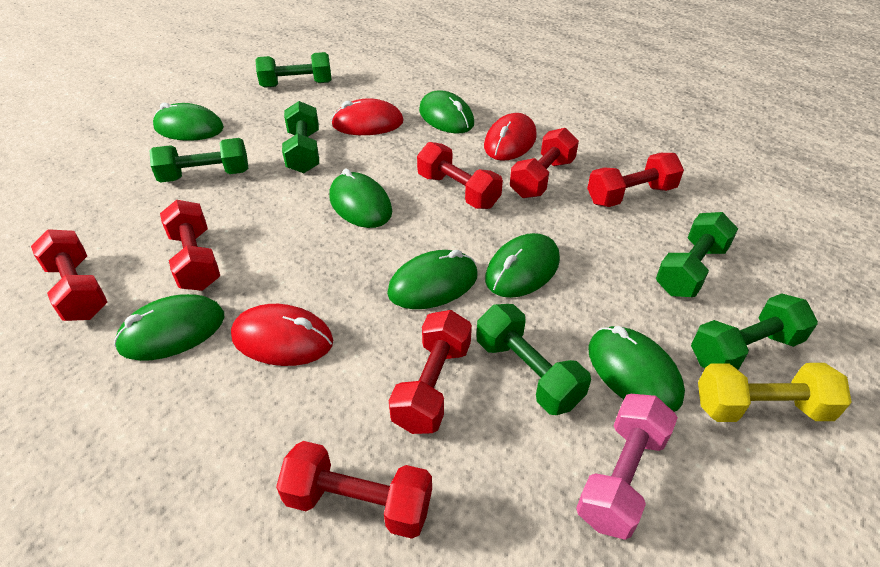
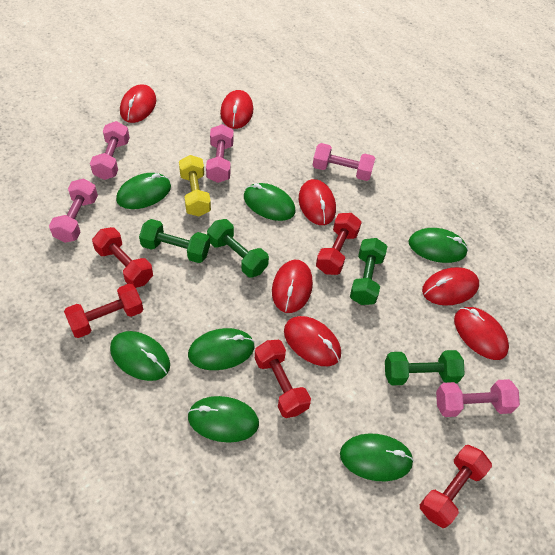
green dumbbell: 6 -> 4
pink dumbbell: 1 -> 5
red dumbbell: 7 -> 5
red mouse: 3 -> 7

